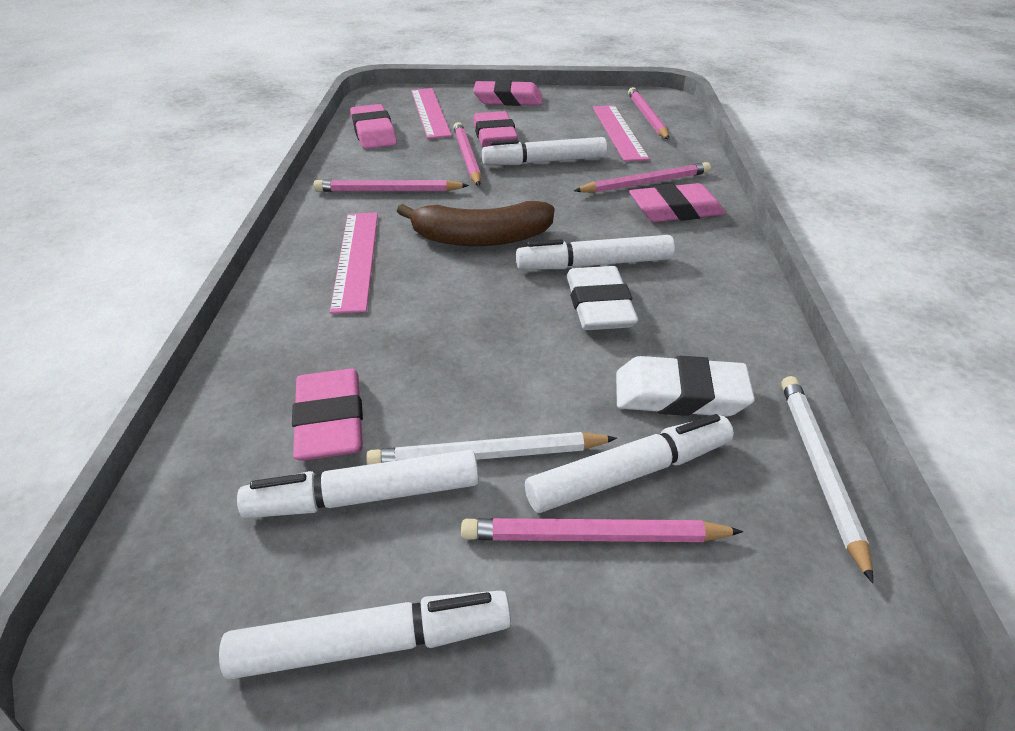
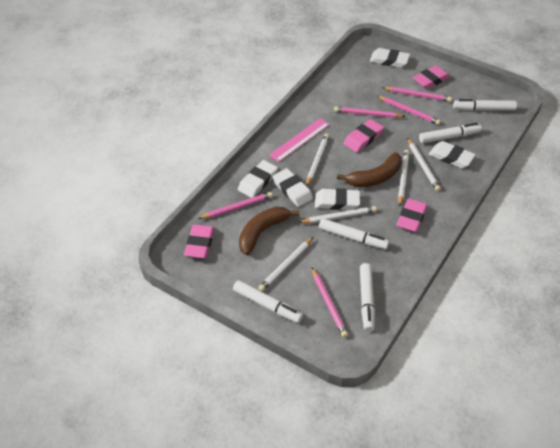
brown banana: 1 -> 2
pink eraser: 5 -> 4
pink ruler: 3 -> 1
white eraser: 2 -> 5
white pencil: 2 -> 5

